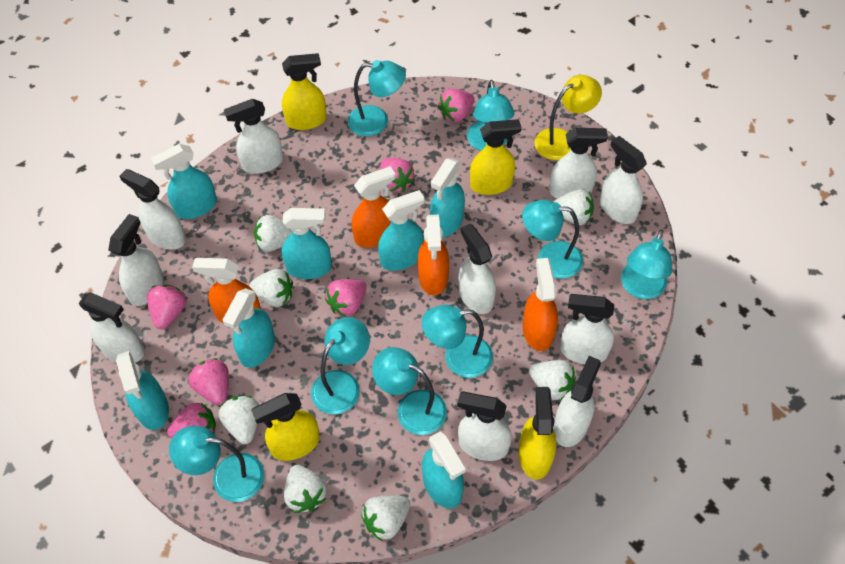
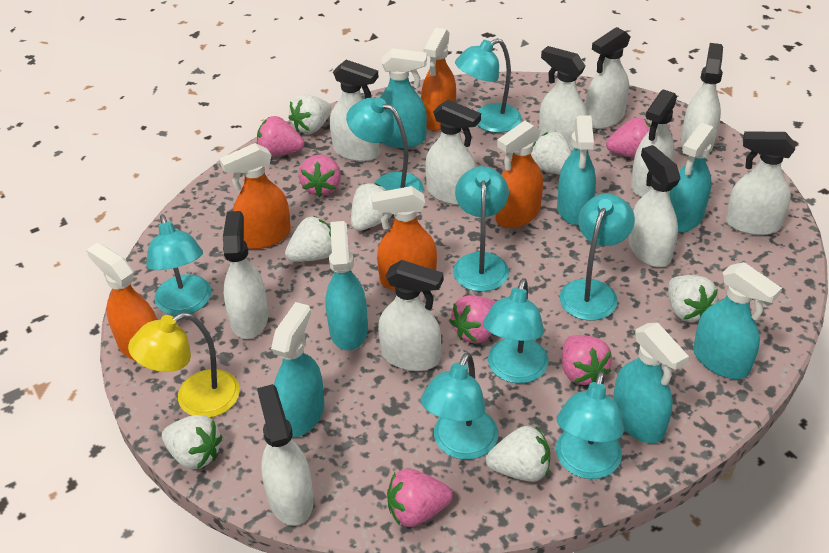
orange spray bottle: 4 -> 5
white spray bottle: 10 -> 11
yellow spray bottle: 4 -> 0

